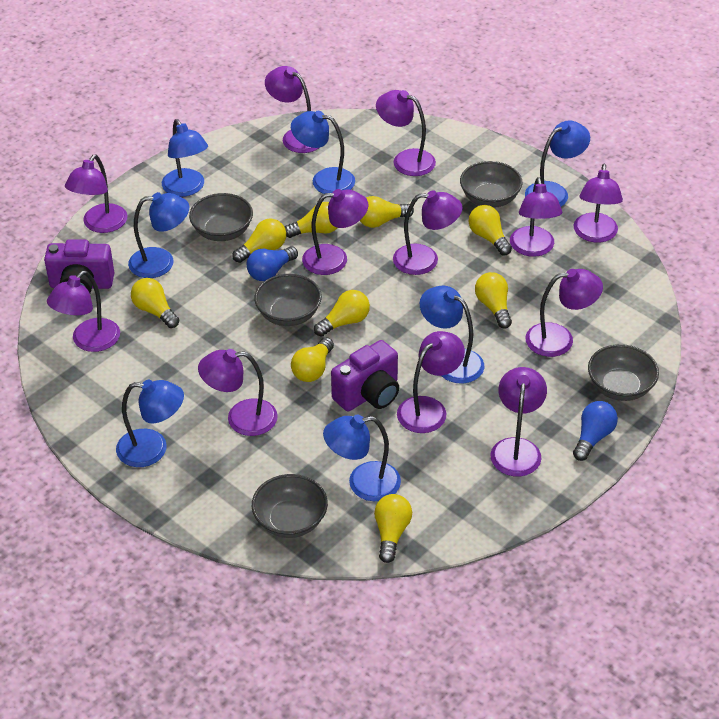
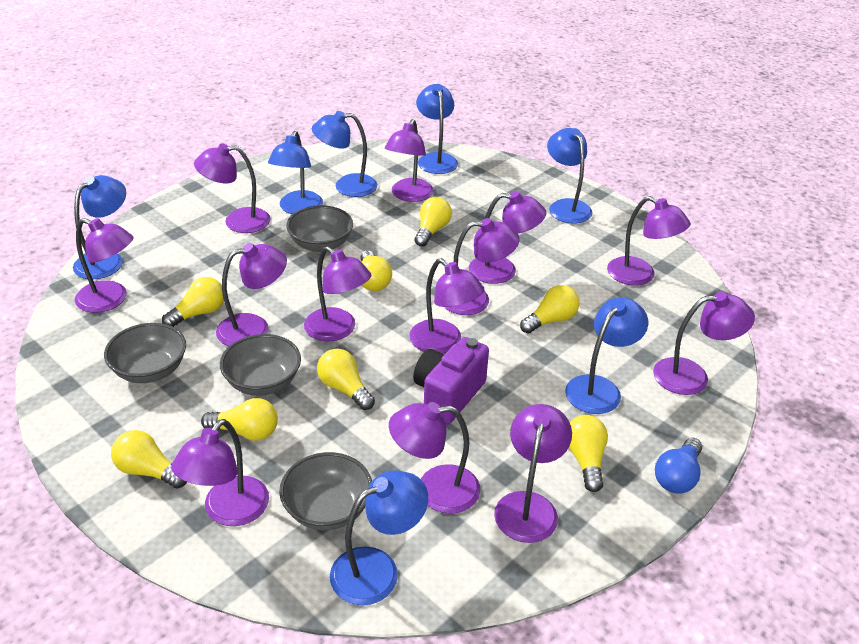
blue light bulb: 2 -> 1
grey bowl: 5 -> 4
purple camera: 2 -> 1
purple lamp: 12 -> 13
yellow light bulb: 9 -> 8

